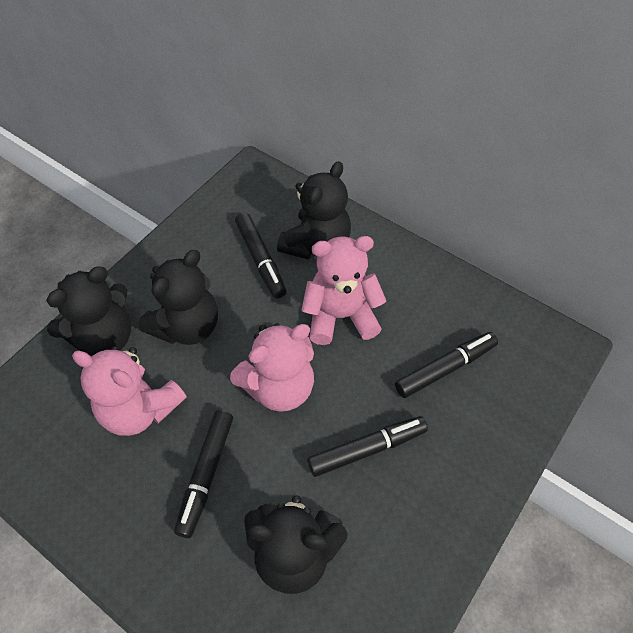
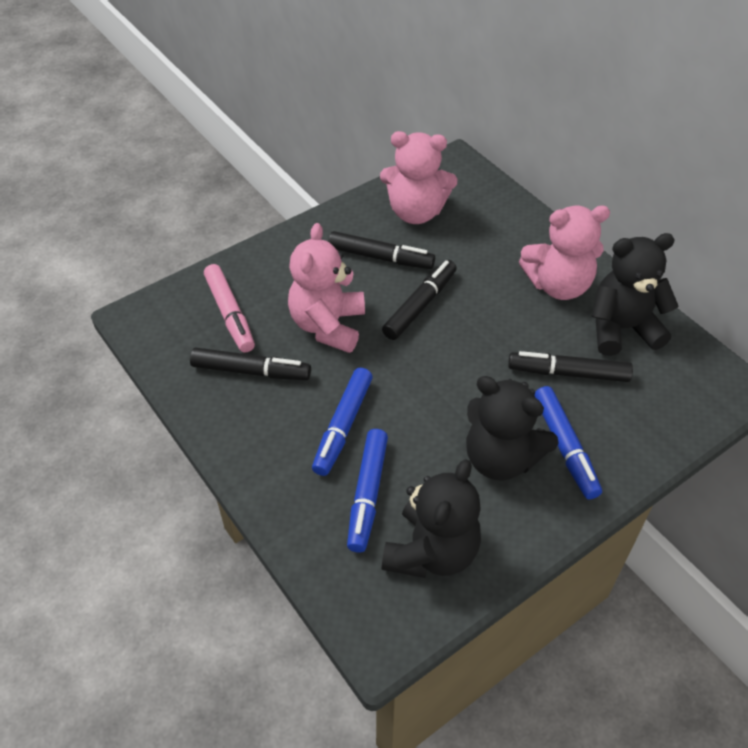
black teddy bear: 4 -> 3
blue marker: 0 -> 3
pink marker: 0 -> 1

